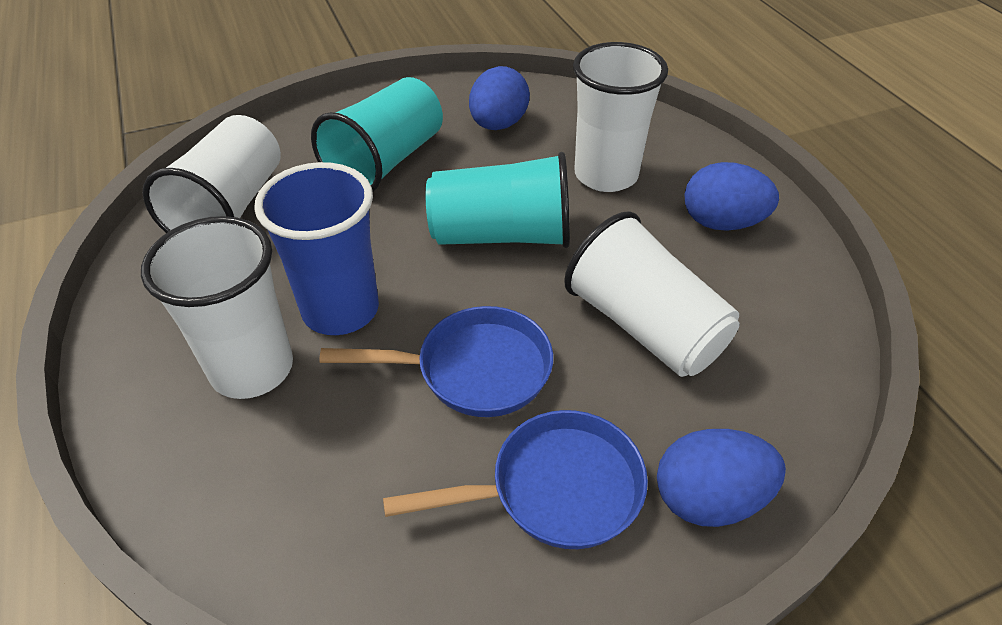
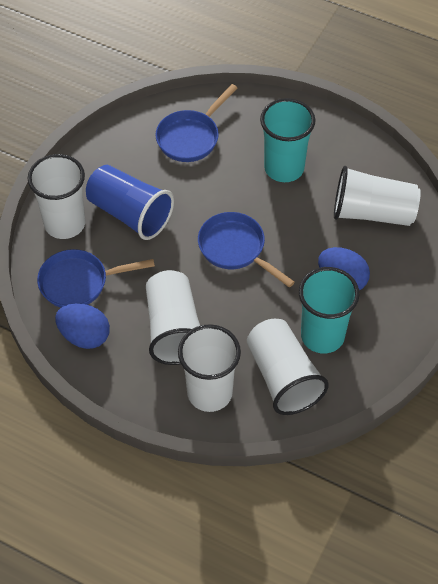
blue egg: 3 -> 2
blue pan: 2 -> 3
white cup: 4 -> 5

